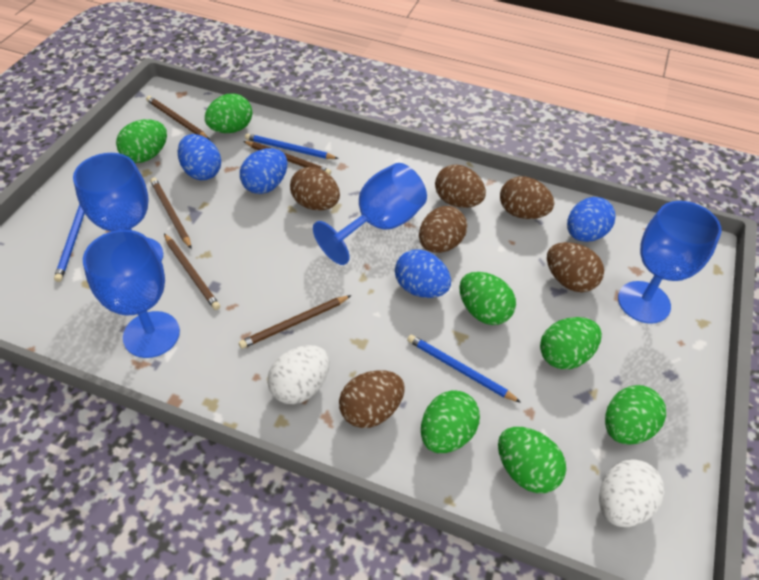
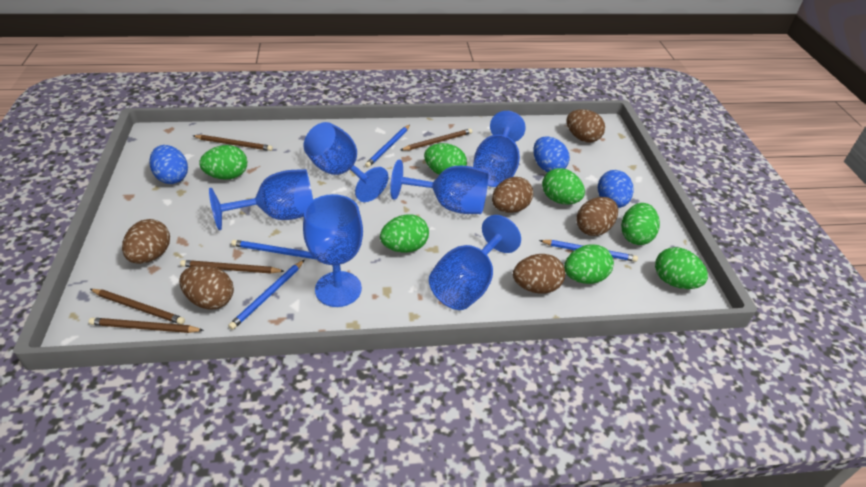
blue egg: 4 -> 3
blue goblet: 4 -> 6
blue pencil: 3 -> 4
white egg: 2 -> 0

